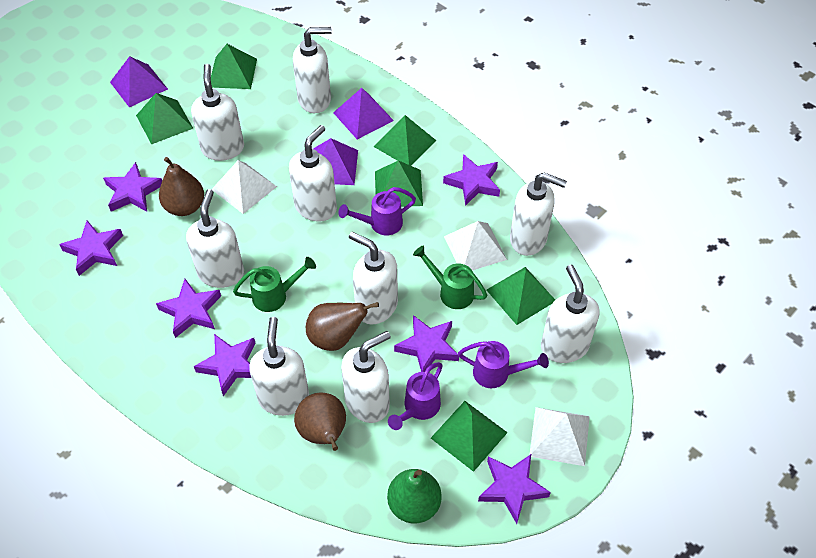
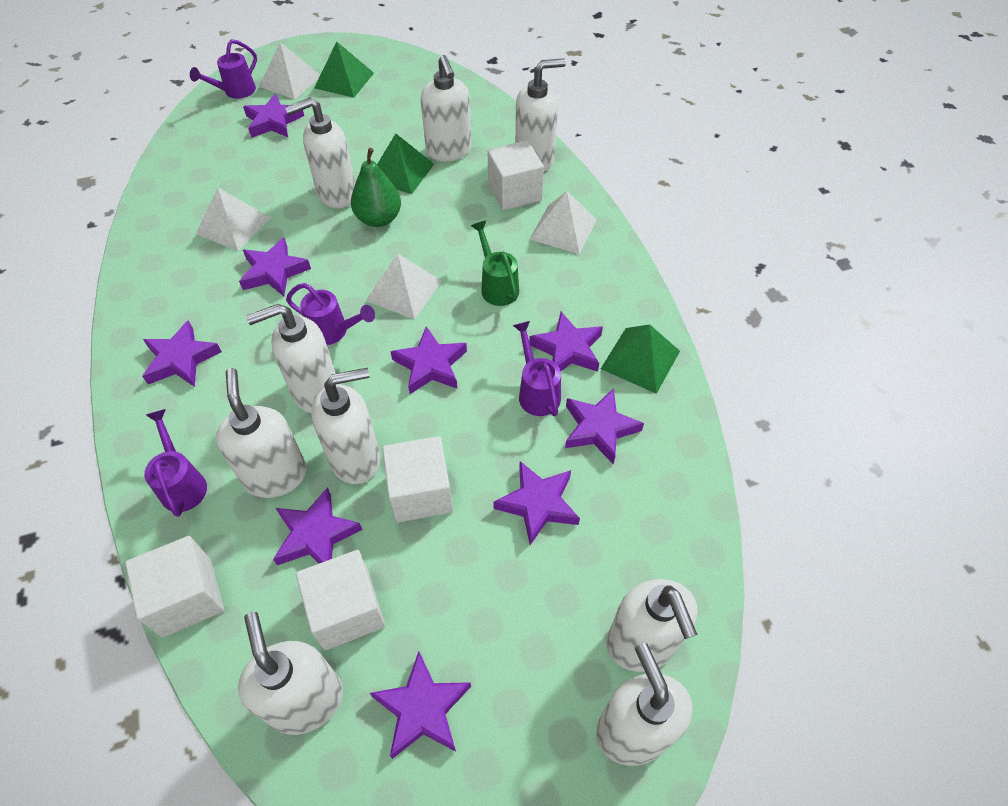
brown pear: 3 -> 0
green pyramid: 6 -> 3
green watering can: 2 -> 1
purple pyramid: 3 -> 0
purple star: 7 -> 9
purple watering can: 3 -> 4
white cube: 0 -> 4
white pyramid: 3 -> 4

